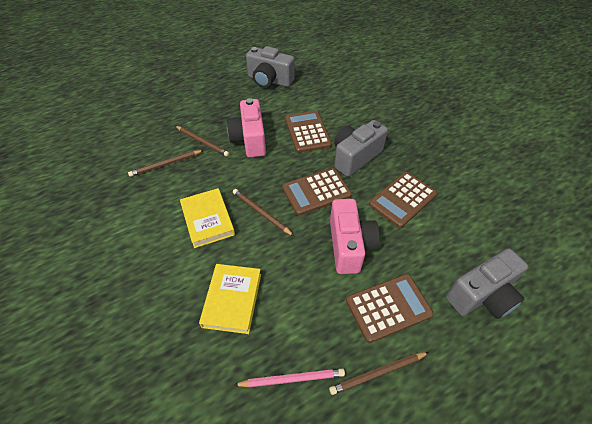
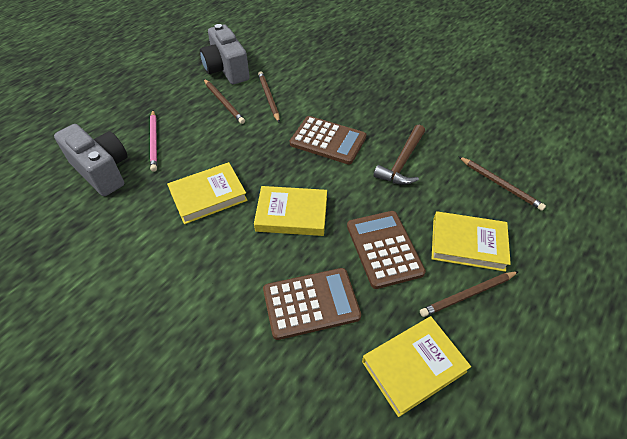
brown calculator: 4 -> 3
brown hammer: 0 -> 1
grey camera: 3 -> 2
pink camera: 2 -> 0
yellow book: 2 -> 4

